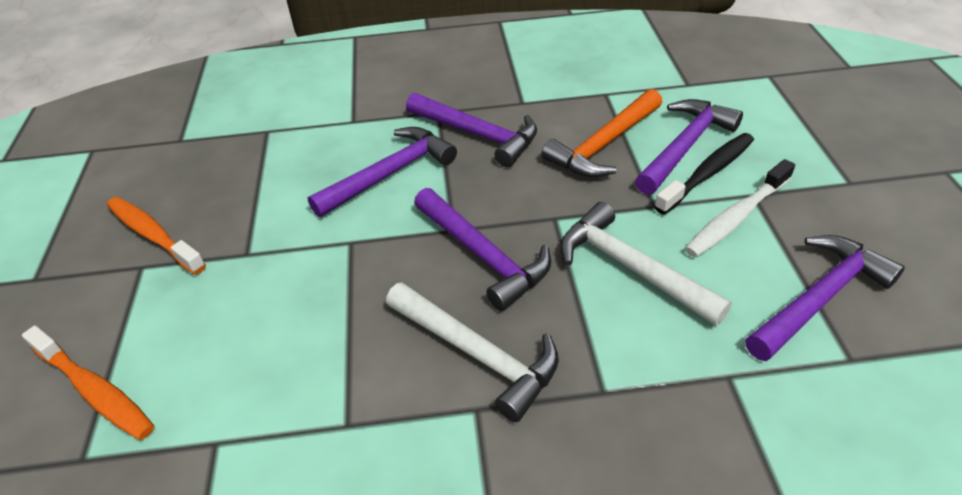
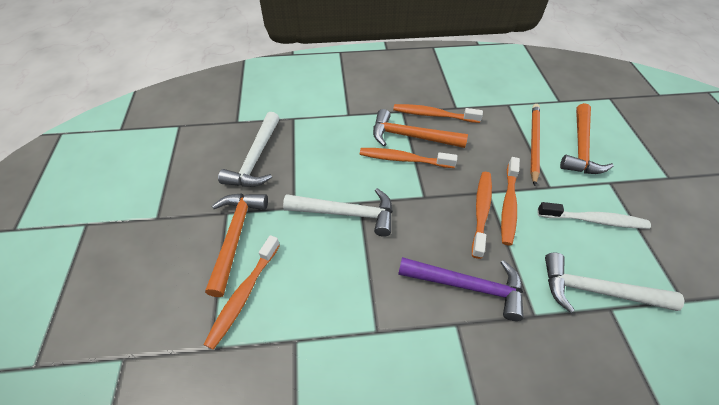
black toothbrush: 1 -> 0
orange hammer: 1 -> 3
orange pencil: 0 -> 1
orange toothbrush: 2 -> 5
purple hammer: 5 -> 1
white hammer: 2 -> 3

